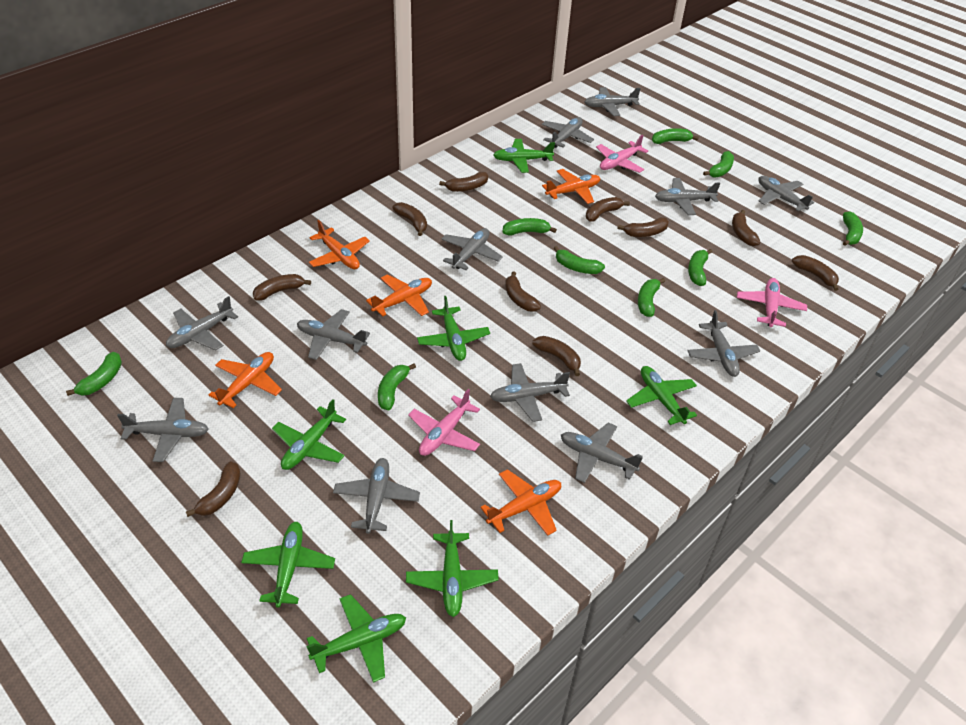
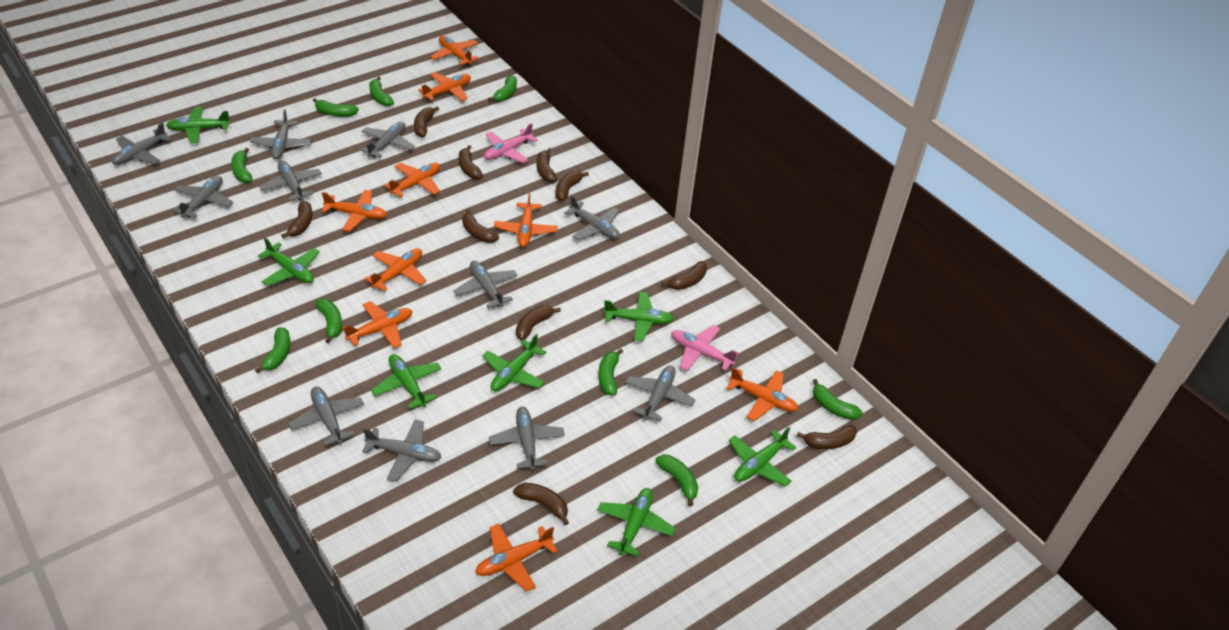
grey plane: 12 -> 11
orange plane: 5 -> 9
pink plane: 3 -> 2

